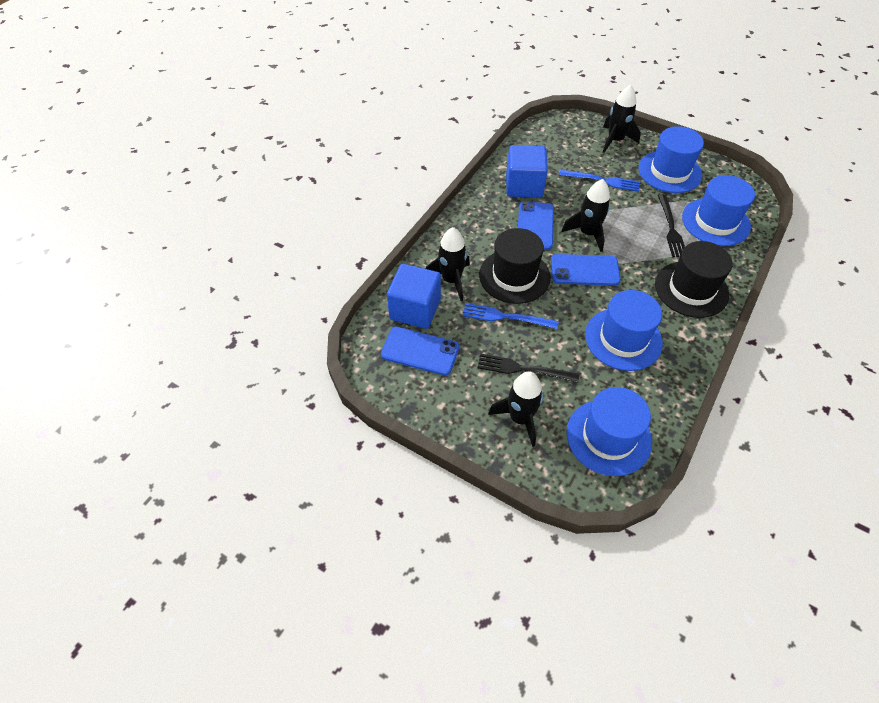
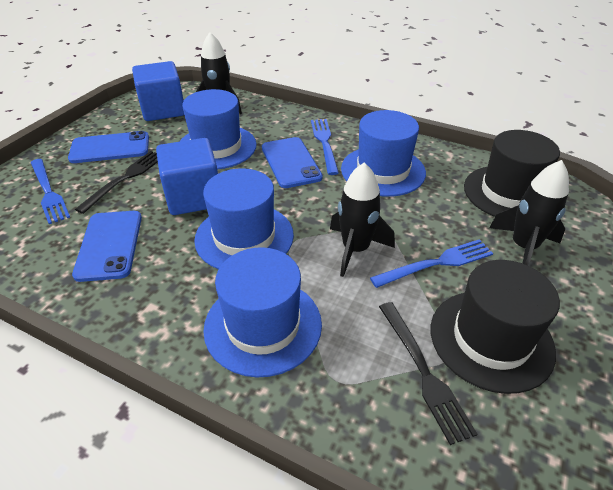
black rocket: 4 -> 3
blue fork: 2 -> 3

